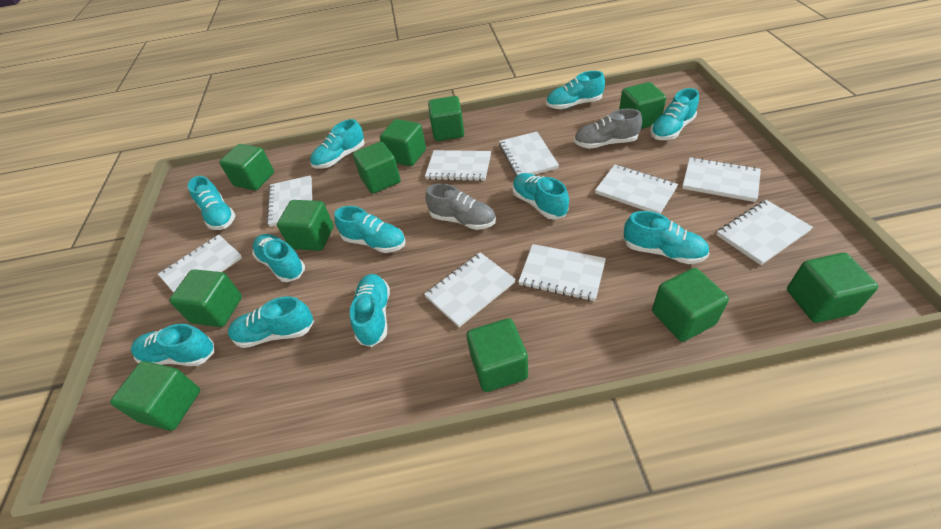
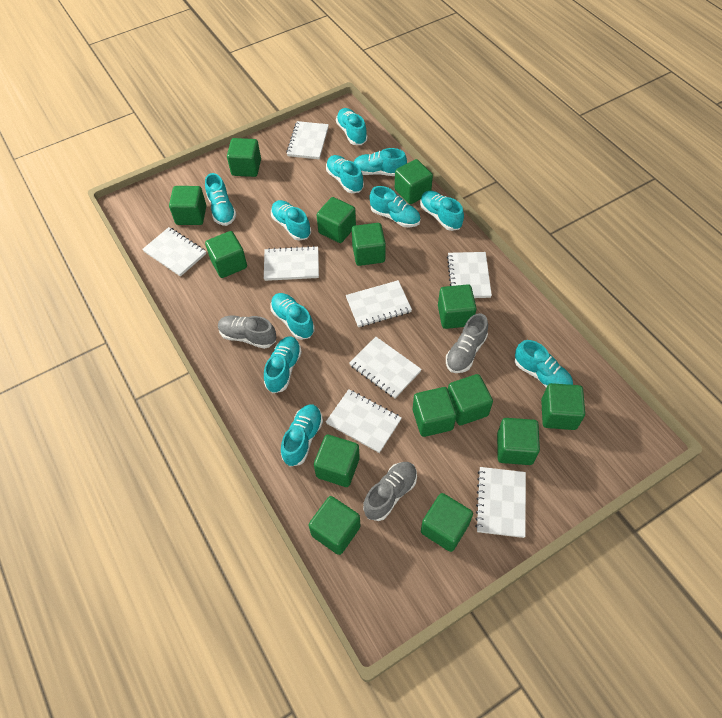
green cube: 11 -> 14
grey shoe: 2 -> 3
white notebook: 9 -> 8

